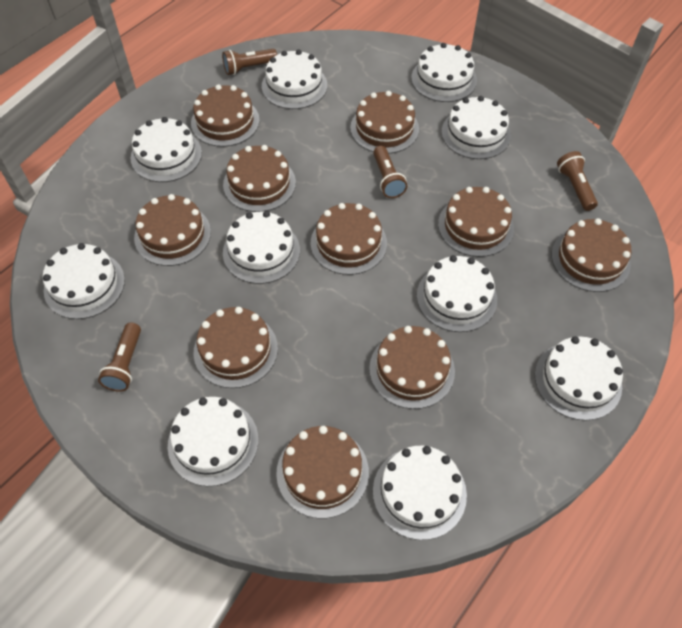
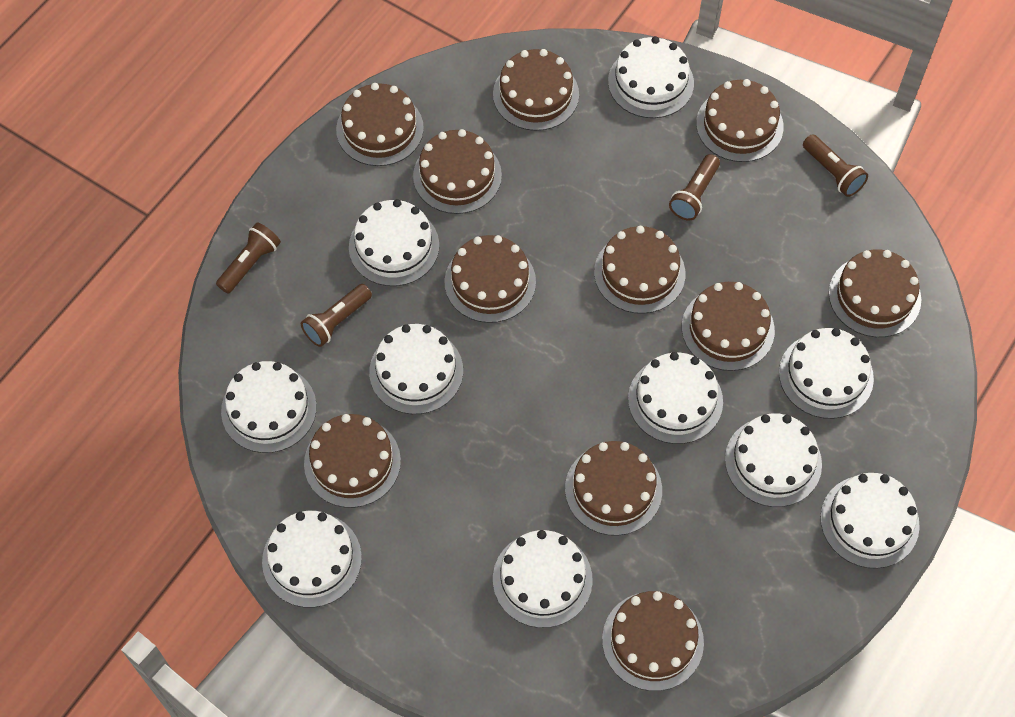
brown cake: 10 -> 11

